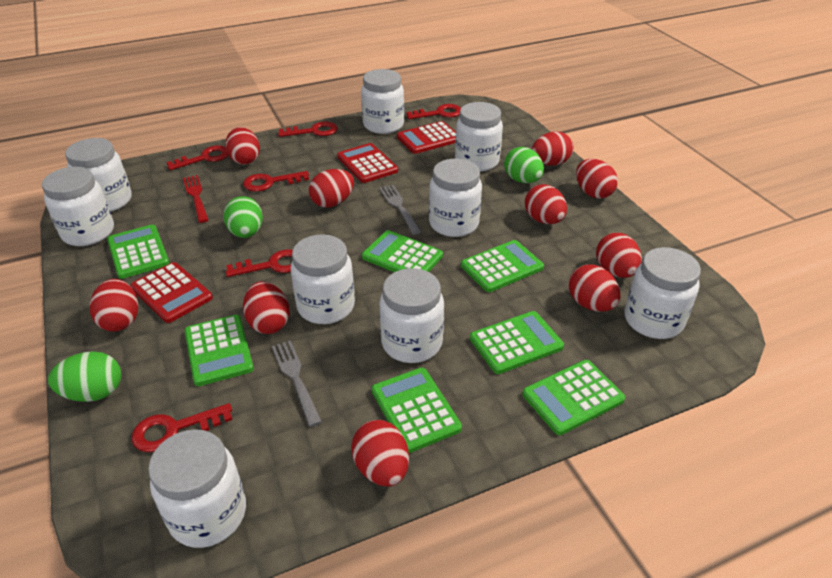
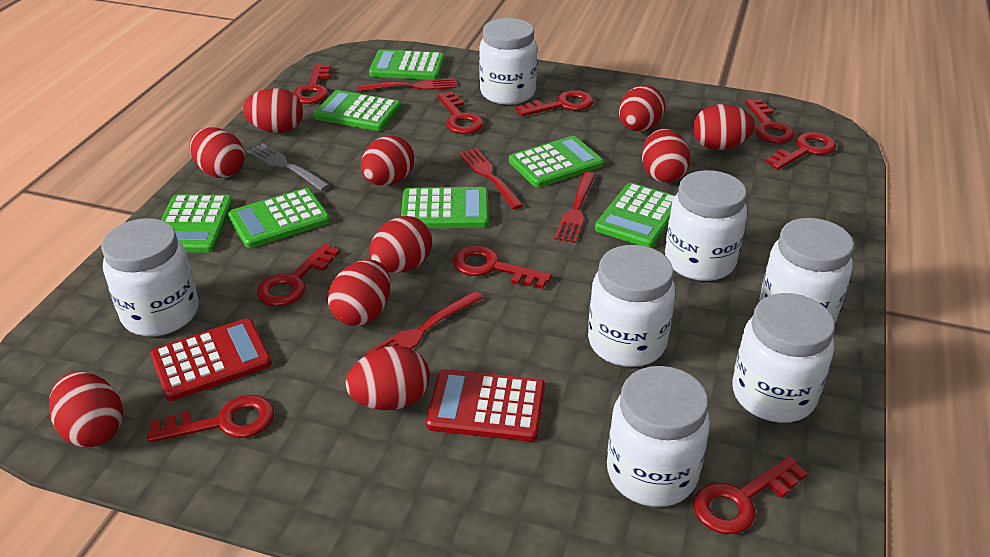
green egg: 3 -> 0
grey fork: 2 -> 1
red calculator: 3 -> 2
red fork: 1 -> 4
red key: 6 -> 9
white jar: 9 -> 7

